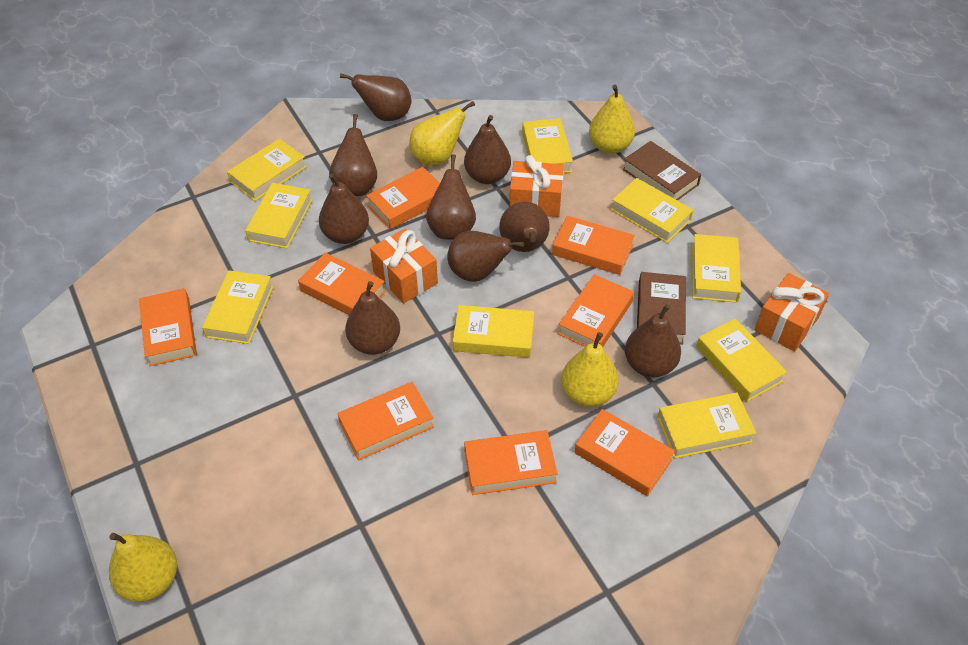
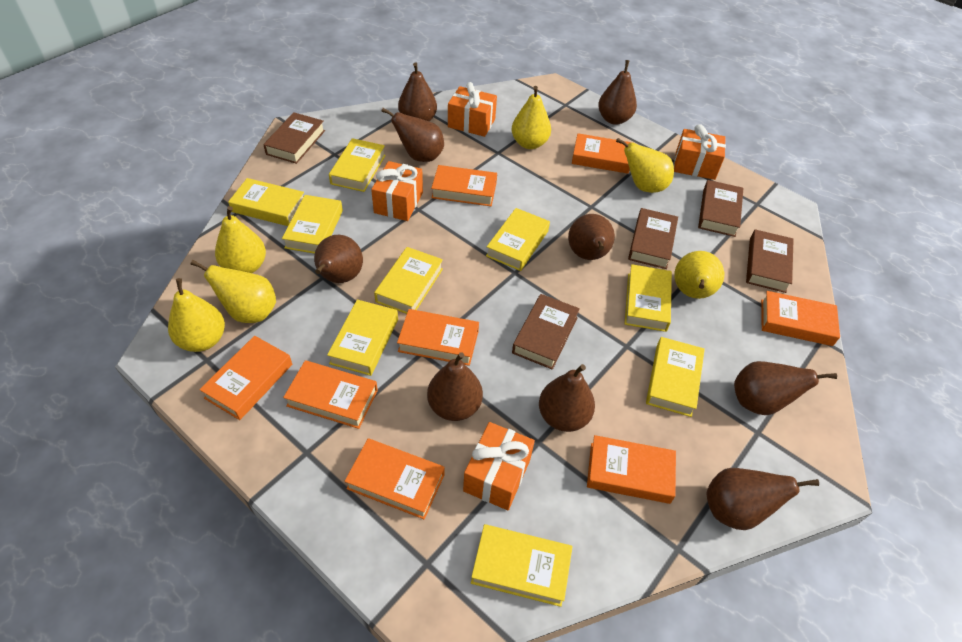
brown book: 2 -> 5
orange gift: 3 -> 4
yellow pear: 4 -> 6

